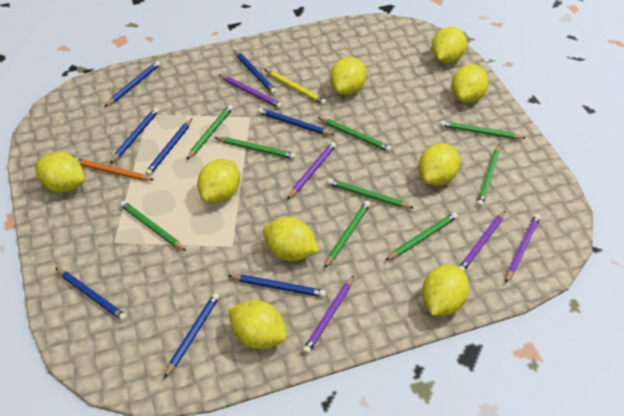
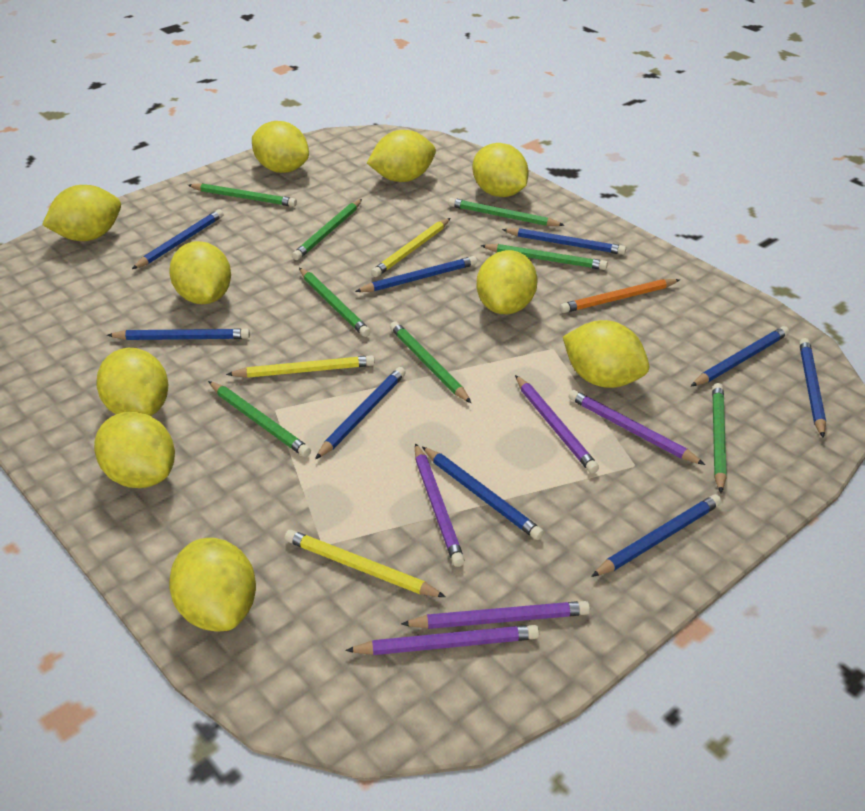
blue pencil: 8 -> 9
green pencil: 9 -> 8
yellow lemon: 9 -> 10
yellow pencil: 1 -> 3

